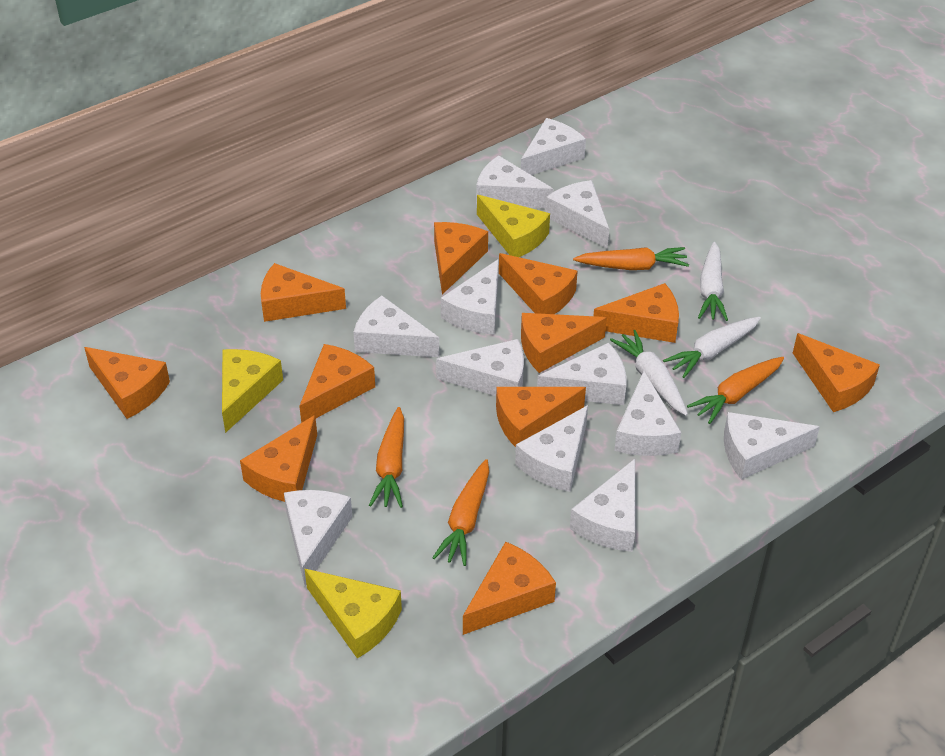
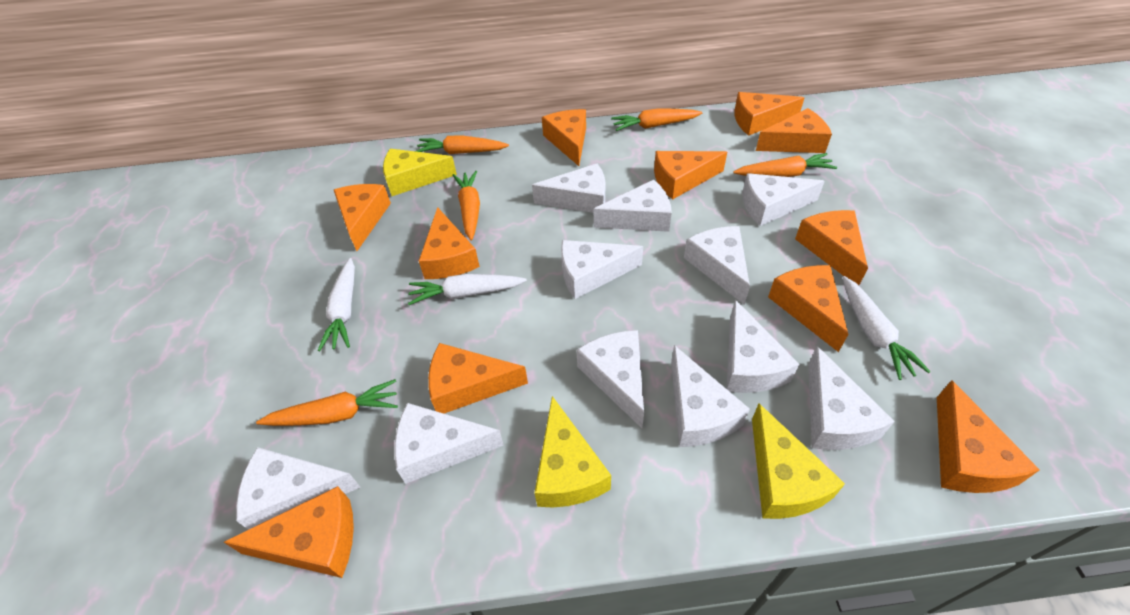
orange carrot: 4 -> 5
white cheese: 12 -> 11

